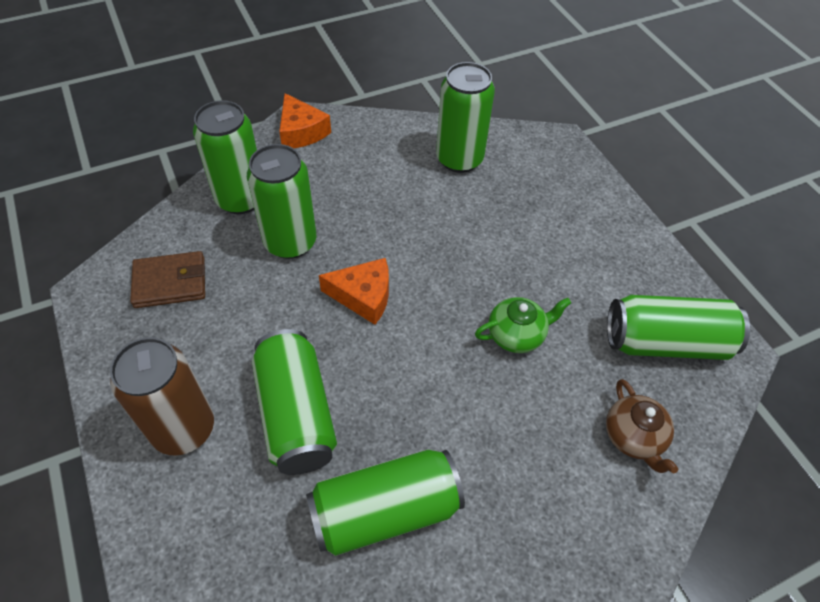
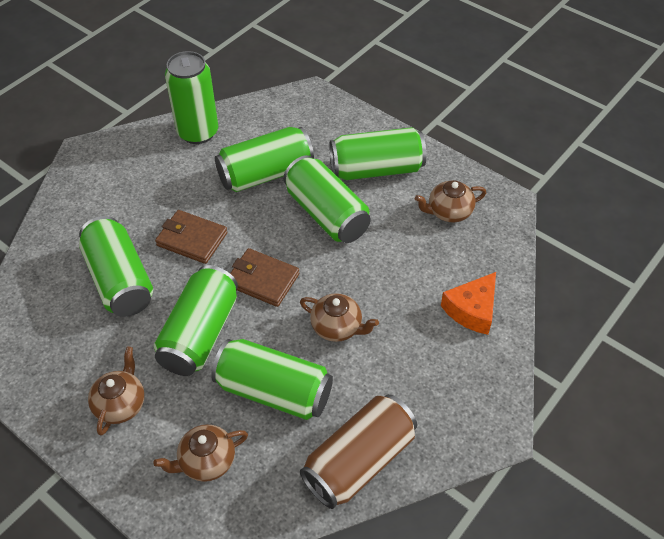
brown teapot: 1 -> 4
brown wallet: 1 -> 2
green can: 6 -> 7
green teapot: 1 -> 0
orange cheese: 2 -> 1

